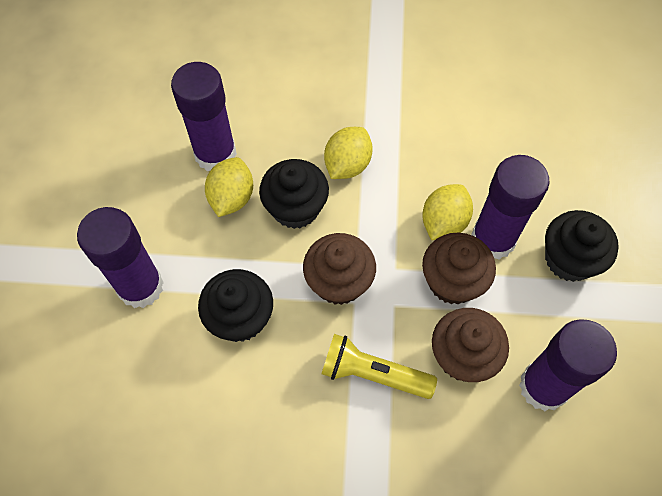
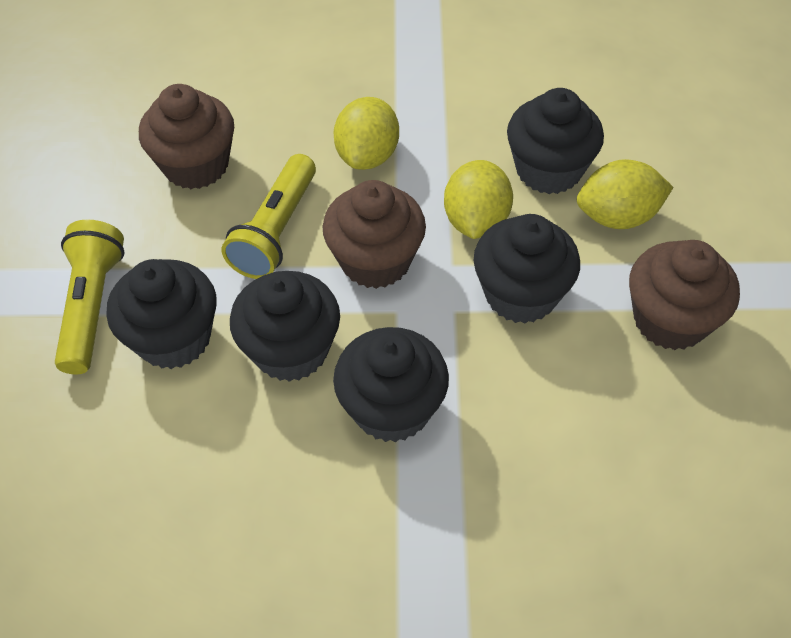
black cupcake: 3 -> 5
purple glue stick: 4 -> 0
yellow flashlight: 1 -> 2

